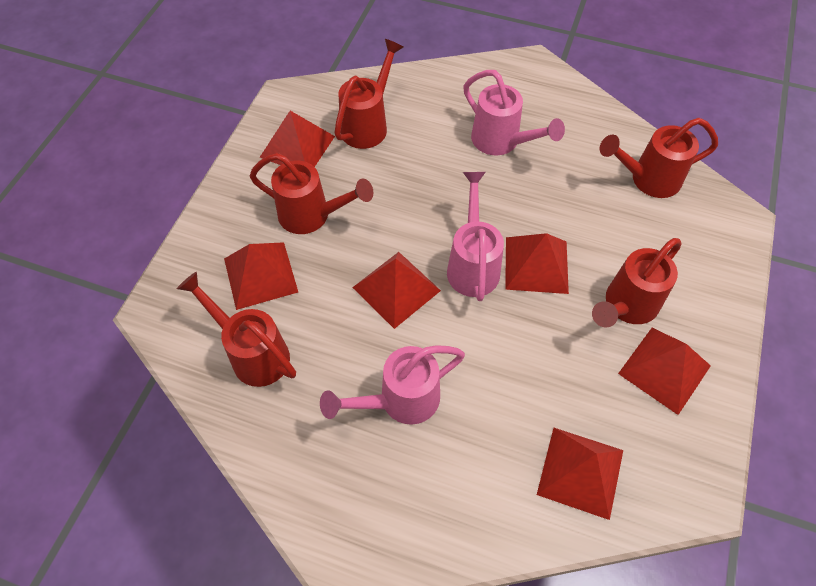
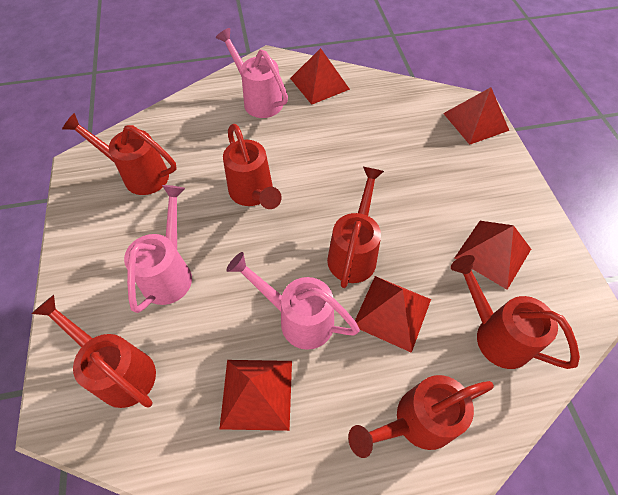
red pyramid: 6 -> 5
red watering can: 5 -> 6

